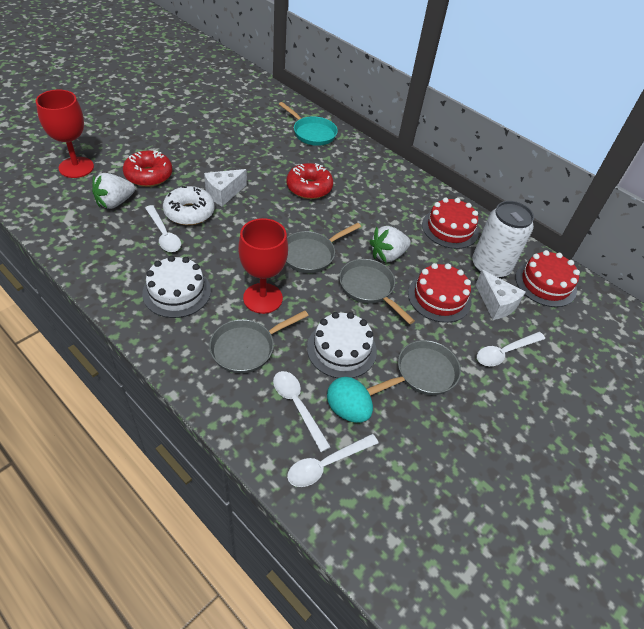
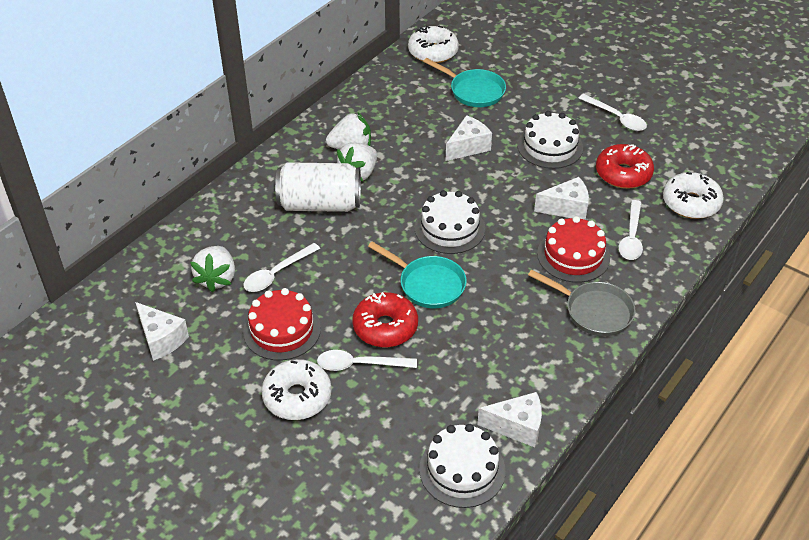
grey pan: 4 -> 1
red cake: 3 -> 2
red goblet: 2 -> 0
turquoise egg: 1 -> 0
turquoise pan: 1 -> 2
white cake: 2 -> 3
white cheese: 2 -> 4
white donut: 1 -> 3
white strawberry: 2 -> 3

